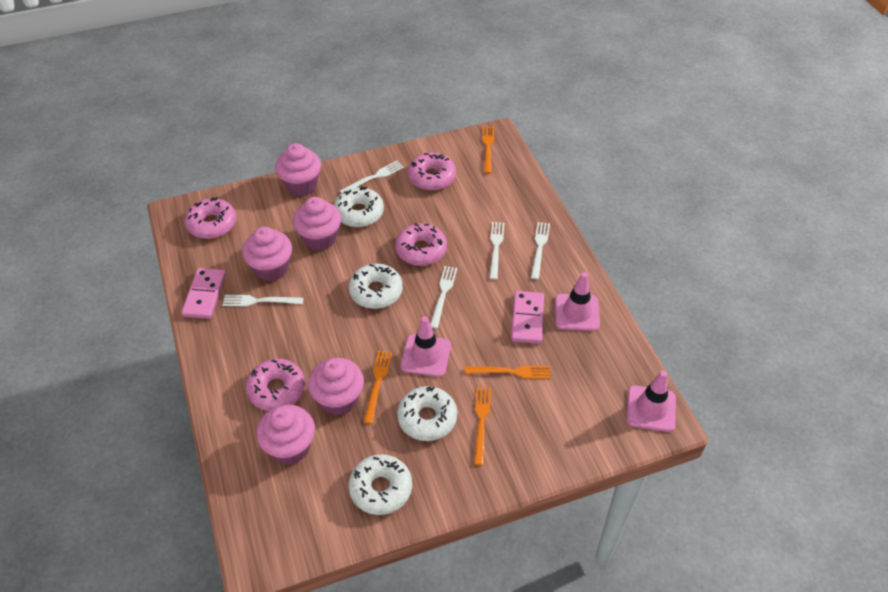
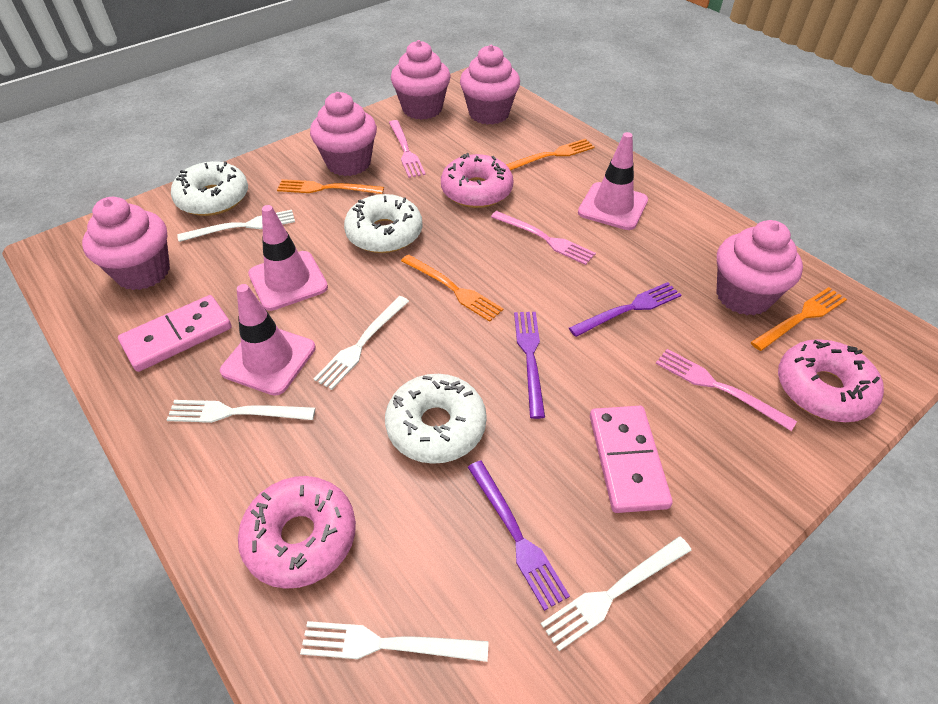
pink donut: 4 -> 3
pink fork: 0 -> 3
purple fork: 0 -> 3
white donut: 4 -> 3

